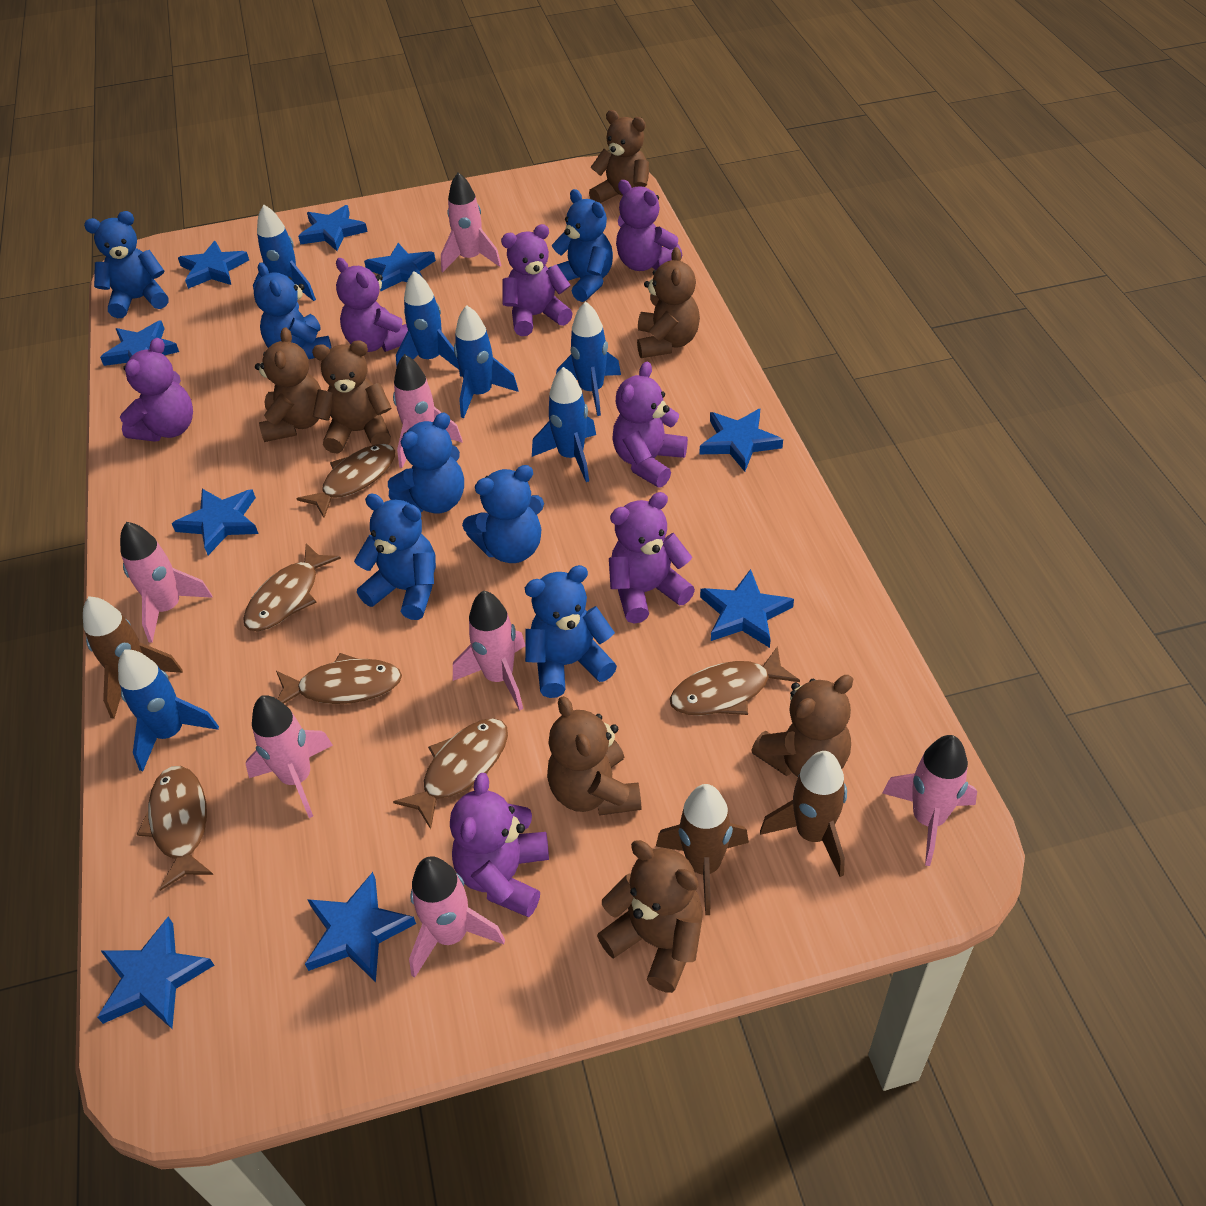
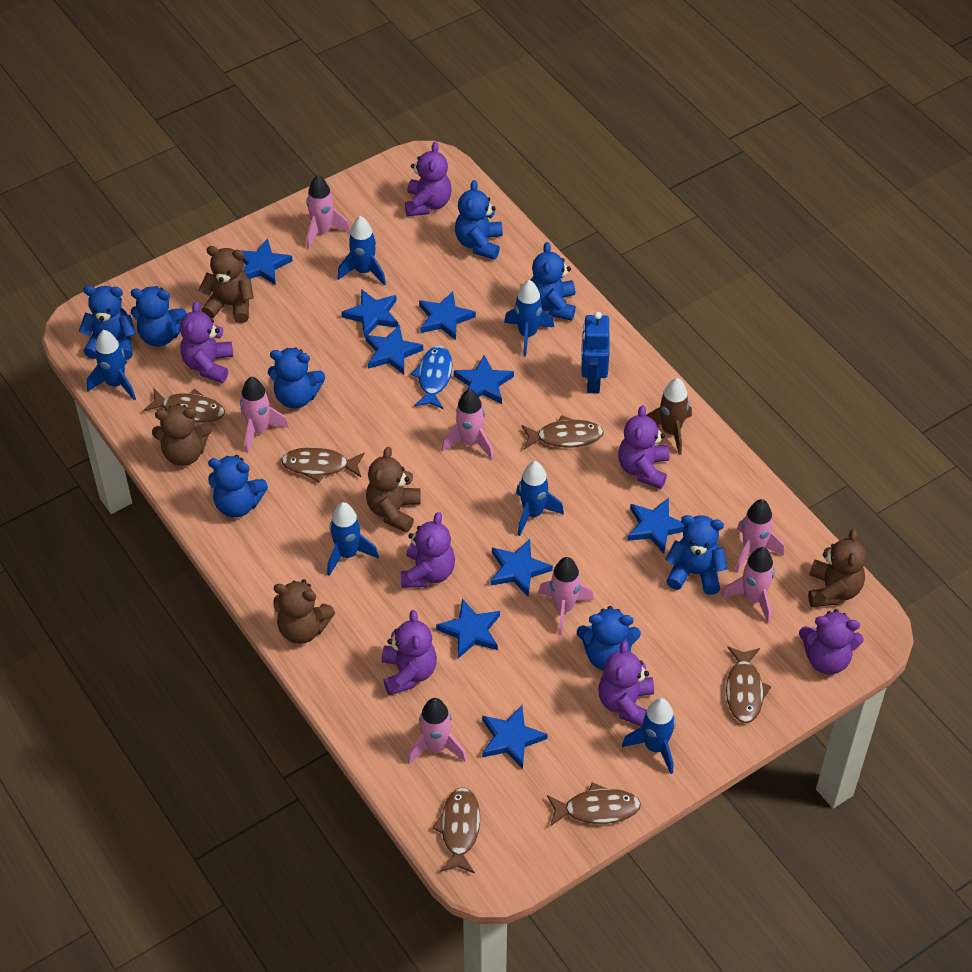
blue fish: 0 -> 1
blue robot: 0 -> 1
blue teddy bear: 7 -> 8
brown rocket: 3 -> 1
brown teddy bear: 7 -> 5

